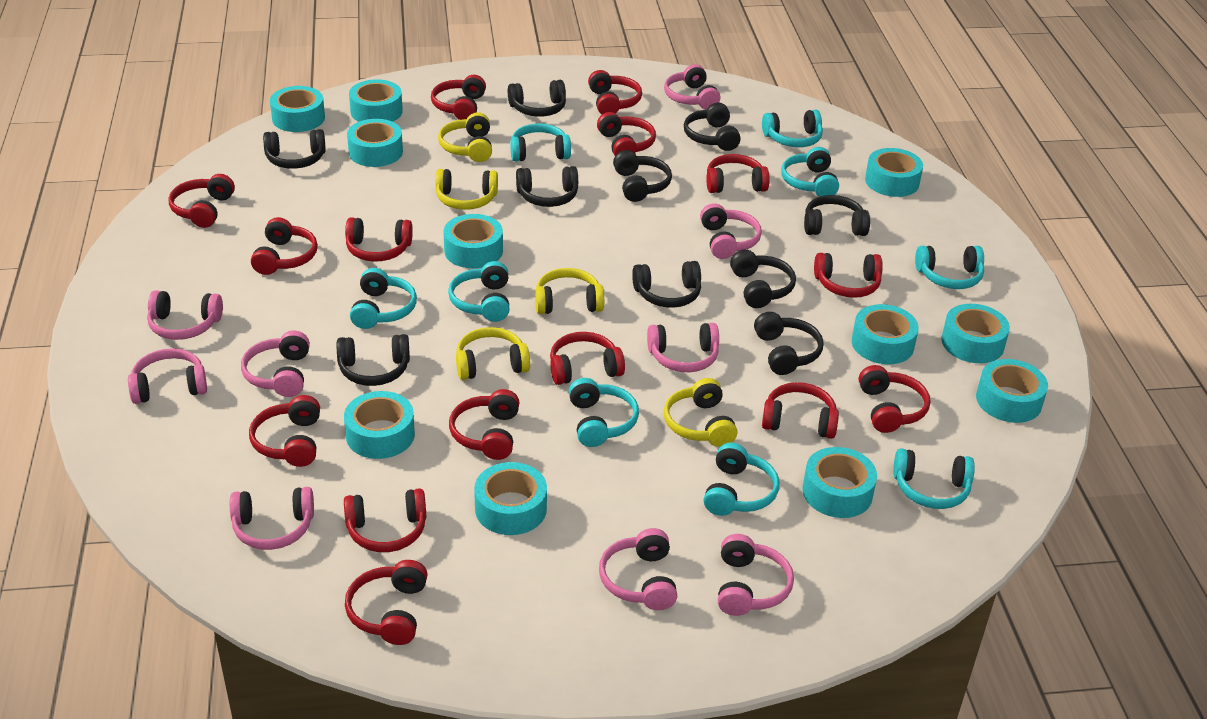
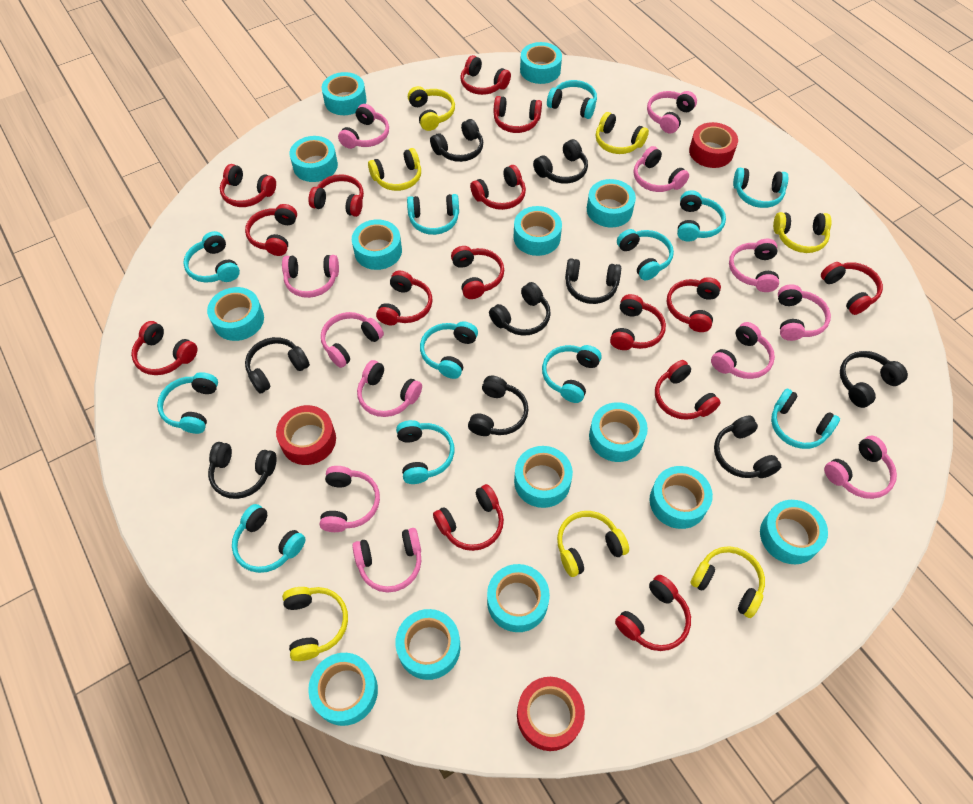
black headphones: 10 -> 9
pink headphones: 9 -> 12
red tape: 0 -> 3
turquoise headphones: 9 -> 12
turquoise tape: 11 -> 14
yellow headphones: 5 -> 7

